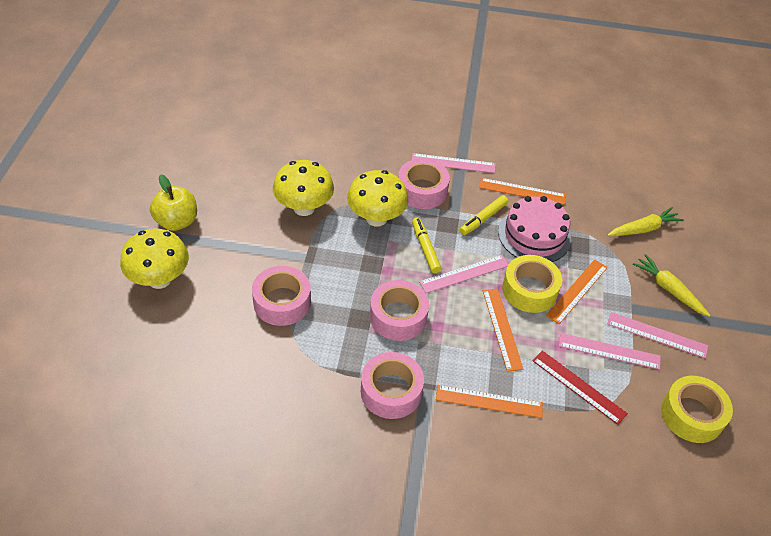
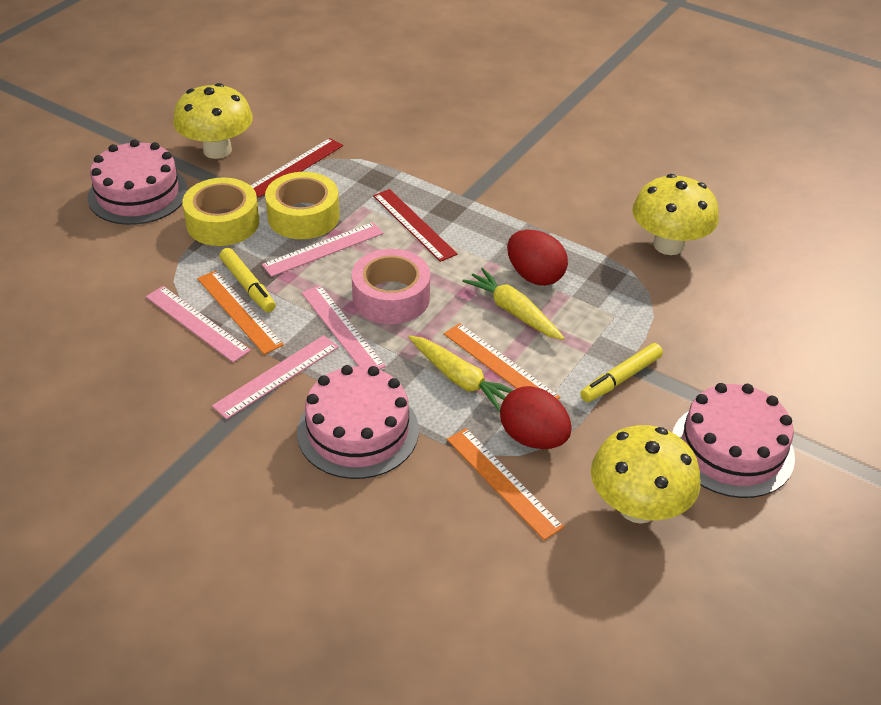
orange ruler: 4 -> 3
pink cake: 1 -> 3
pink tape: 4 -> 1
red egg: 0 -> 2
red ruler: 1 -> 2
yellow apple: 1 -> 0

